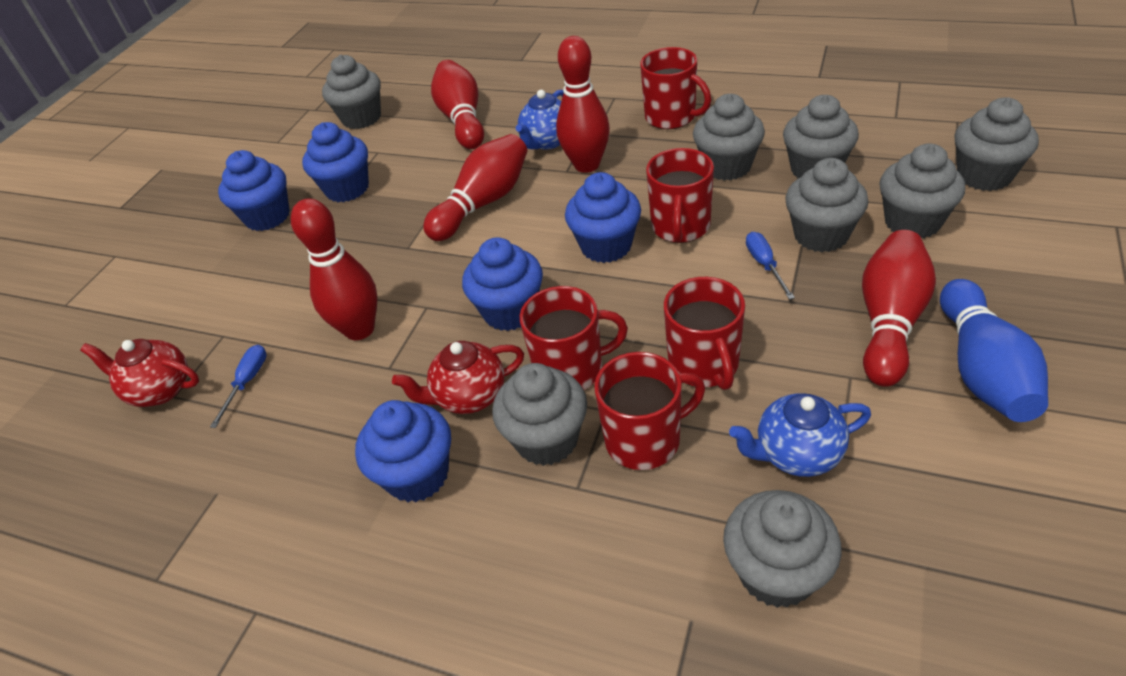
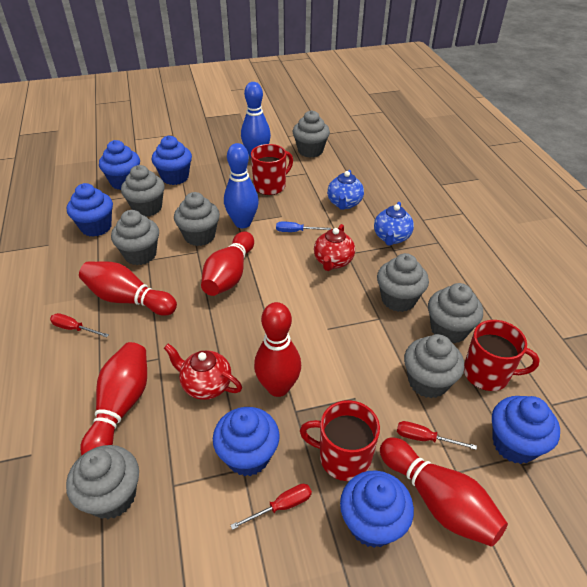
blue bowling pin: 1 -> 2
blue cupcake: 5 -> 6
blue screwdriver: 2 -> 1
red mug: 5 -> 3
red screwdriver: 0 -> 3

